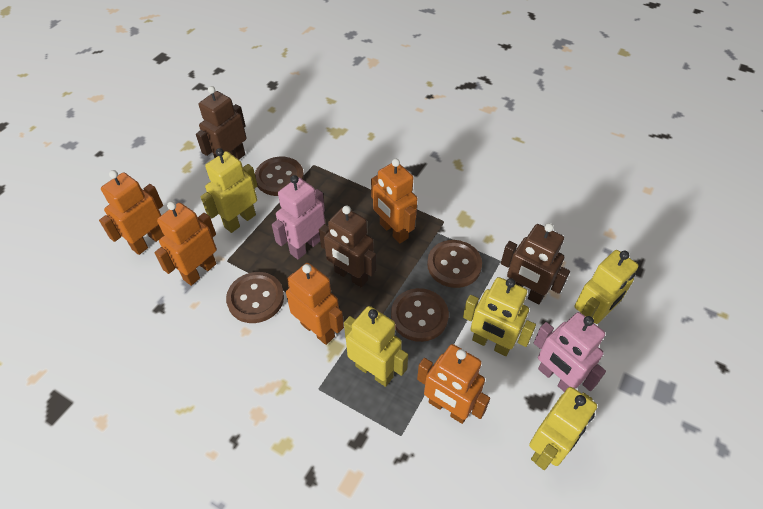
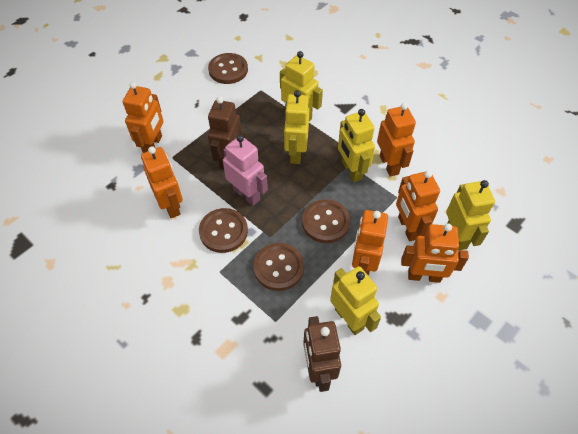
brown robot: 3 -> 2
orange robot: 5 -> 6
pink robot: 2 -> 1

